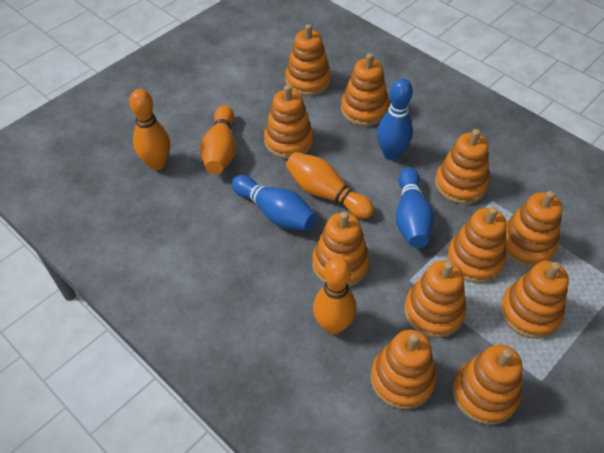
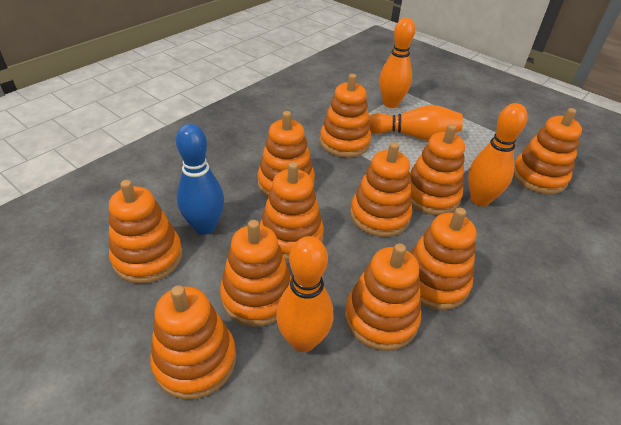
blue bowling pin: 3 -> 1

